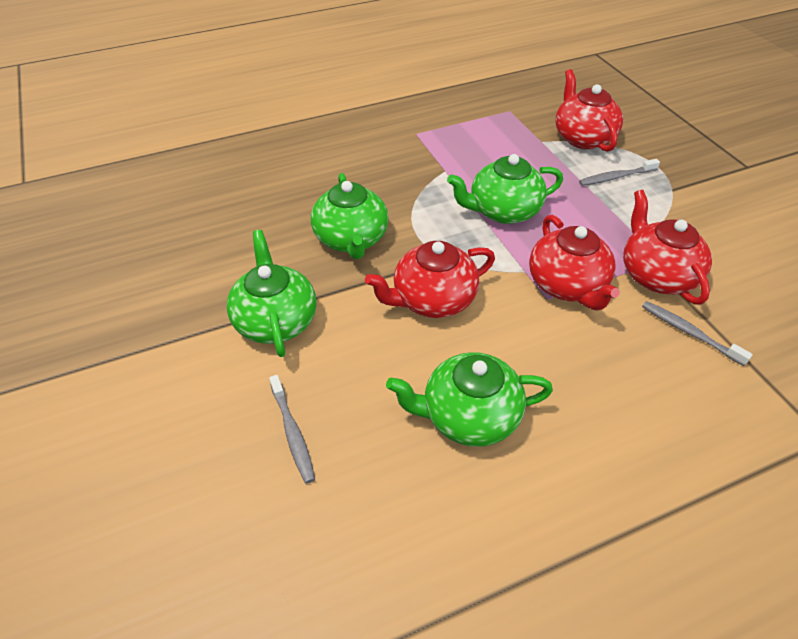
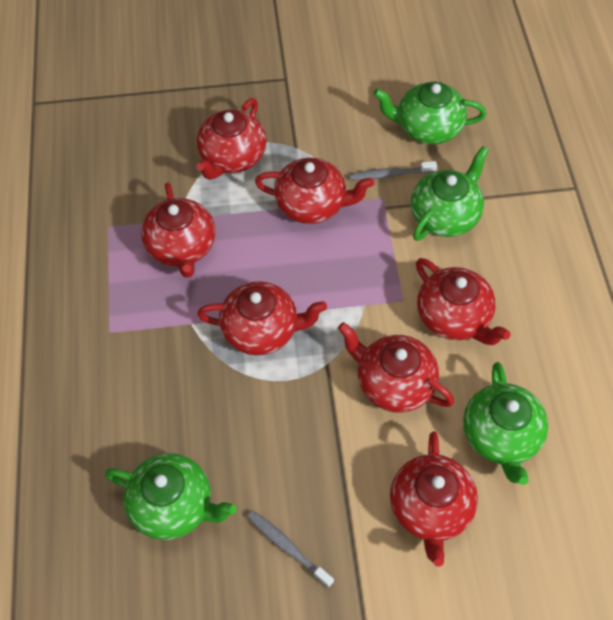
grey toothbrush: 3 -> 2
red teapot: 4 -> 7

